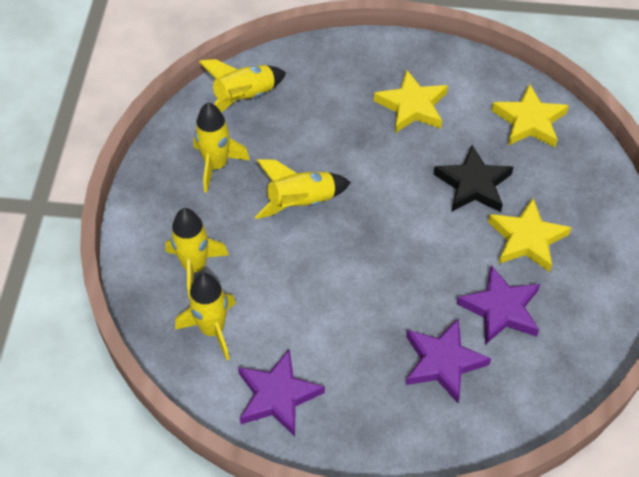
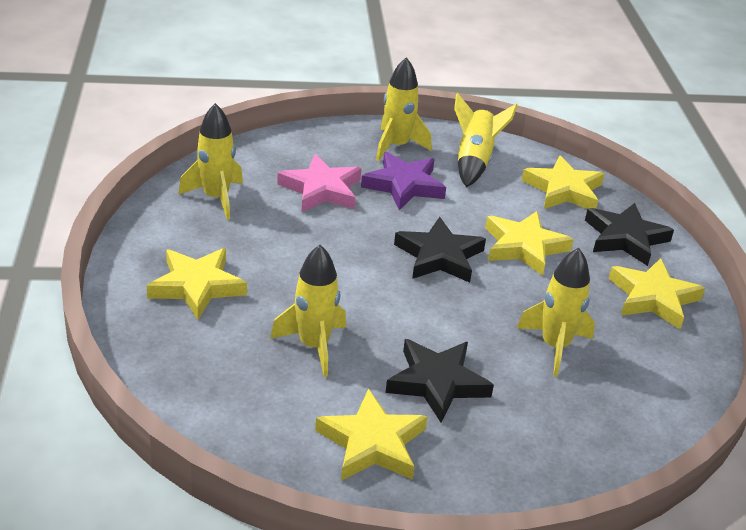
black star: 1 -> 3
pink star: 0 -> 1
purple star: 3 -> 1
yellow star: 3 -> 5

